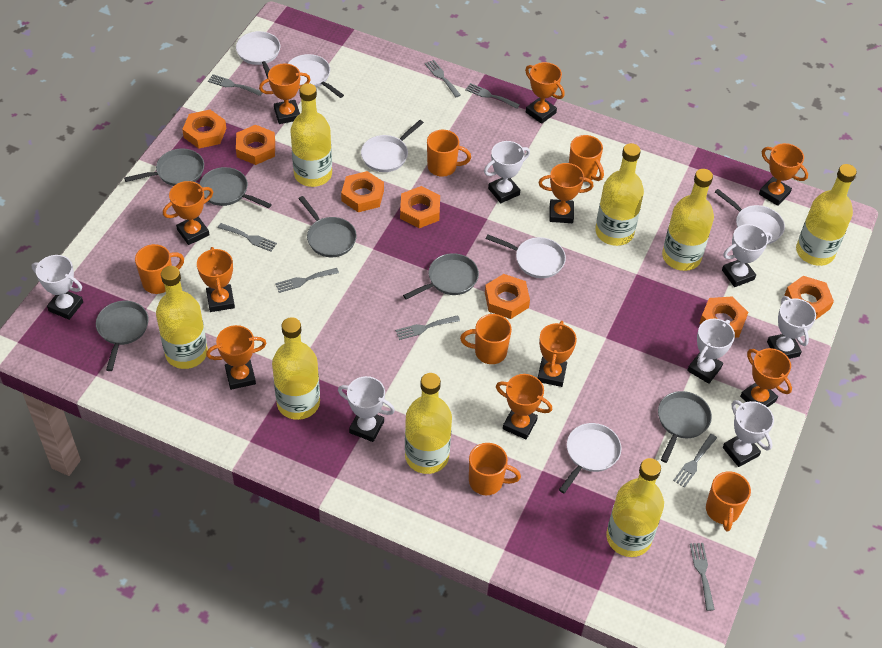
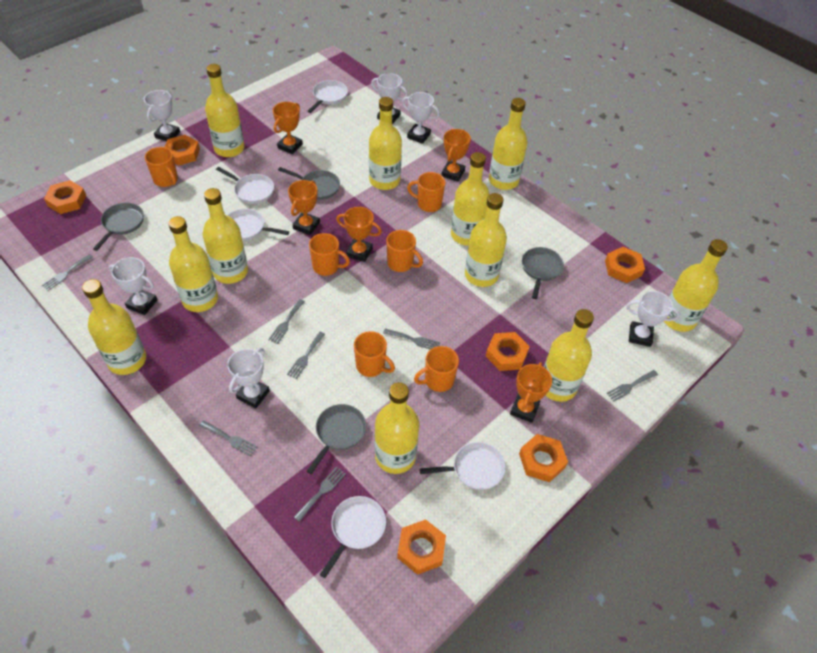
grey fork: 8 -> 7
grey pan: 6 -> 4
orange nut: 7 -> 6
orange trophy: 10 -> 5
white pan: 6 -> 5
white trophy: 7 -> 6
yellow bottle: 8 -> 11

